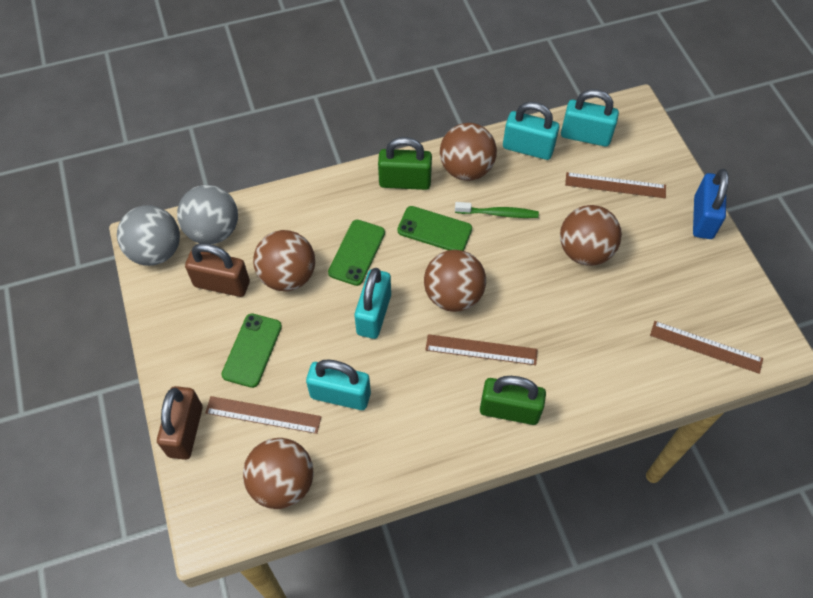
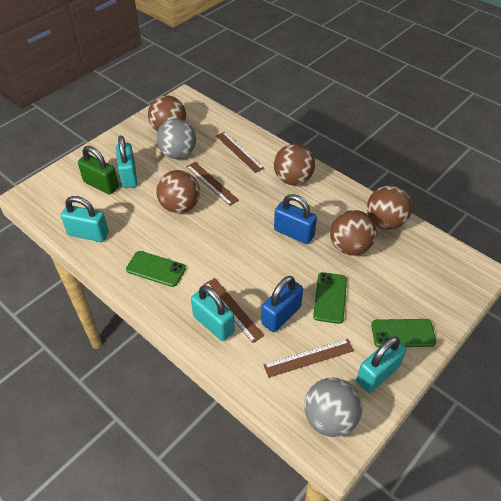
blue padlock: 1 -> 2
brown padlock: 2 -> 0
green padlock: 2 -> 1
green toothbrush: 1 -> 0

